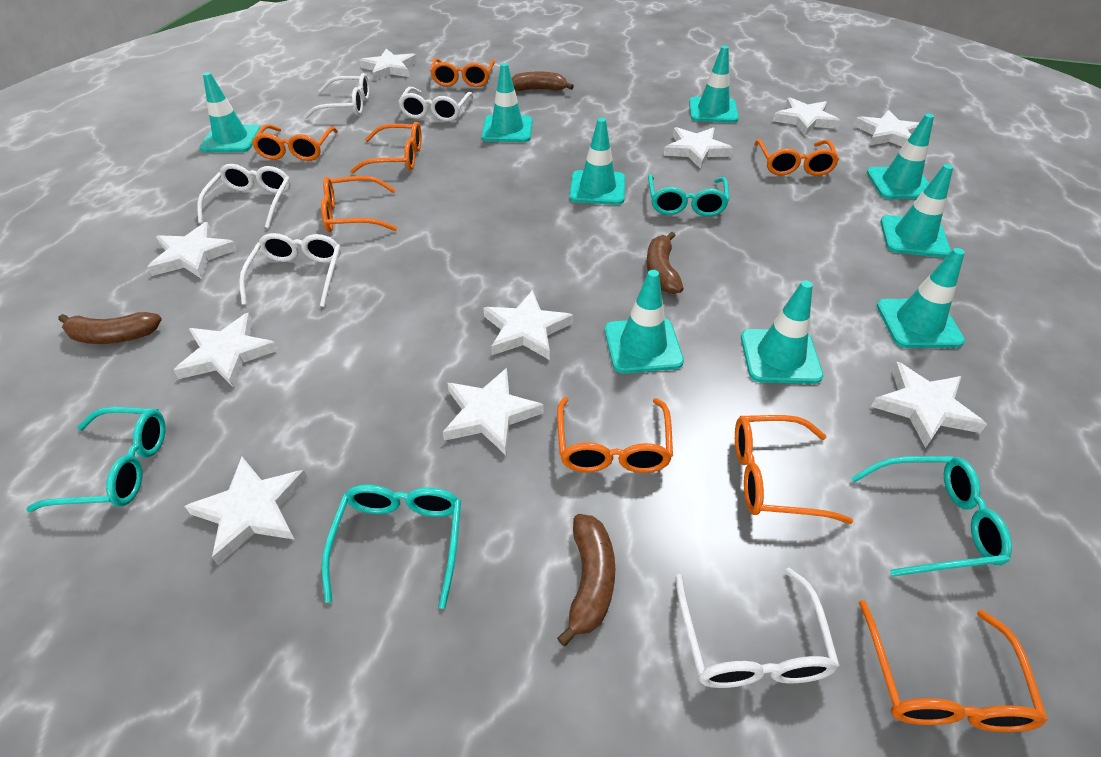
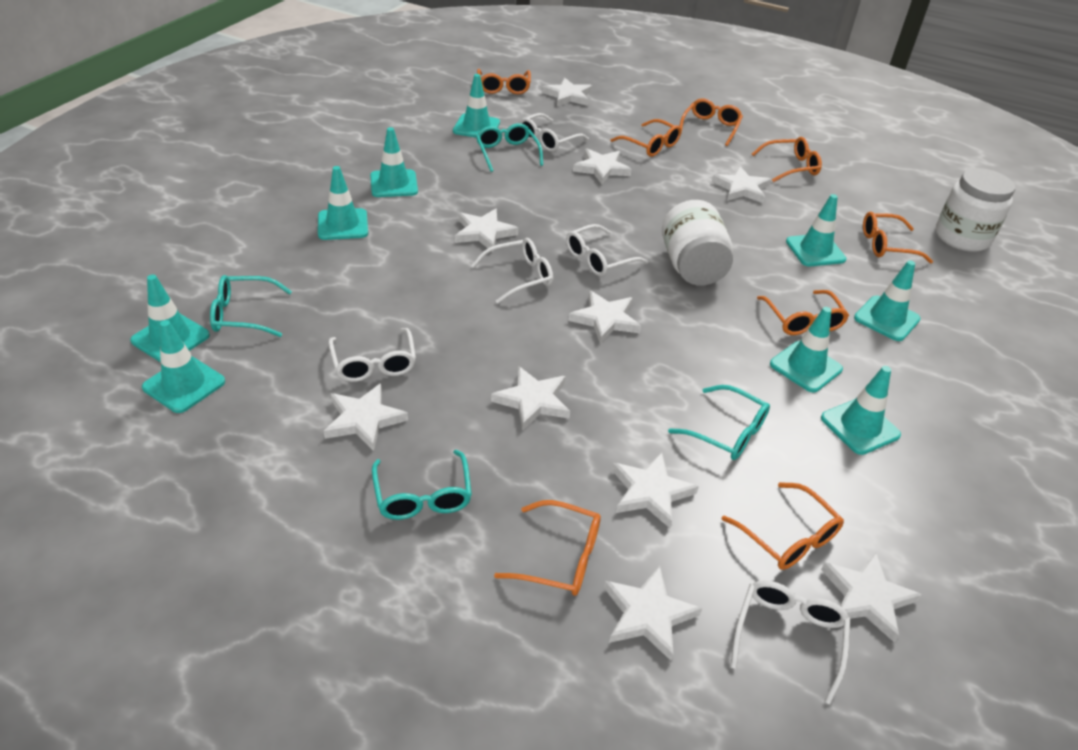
brown banana: 4 -> 0
white jar: 0 -> 2

